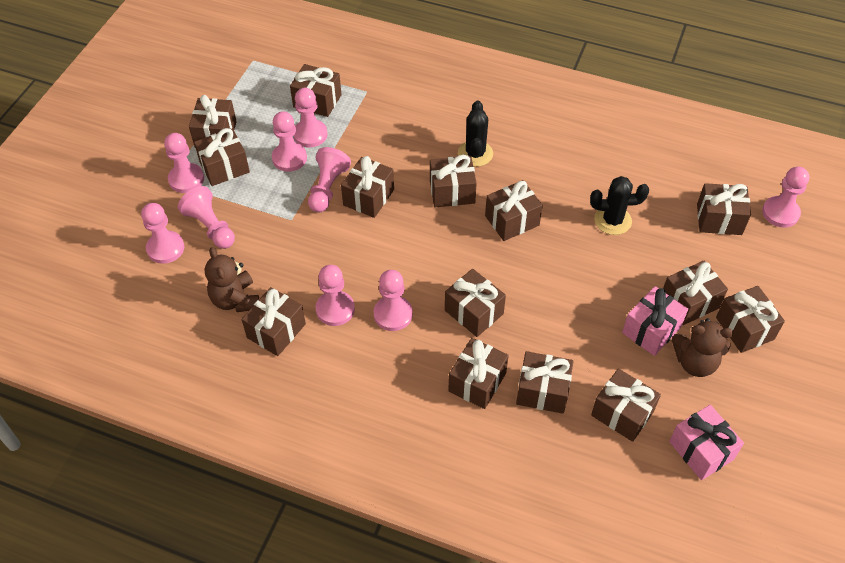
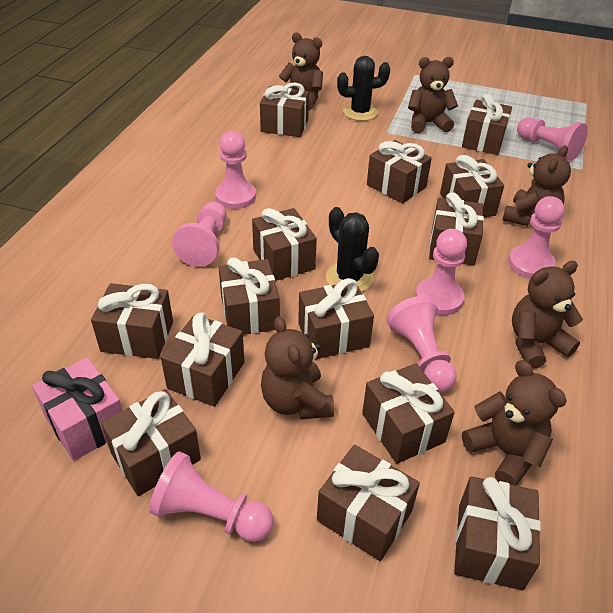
brown teddy bear: 2 -> 6
pink gift: 2 -> 1
pink pawn: 9 -> 7

